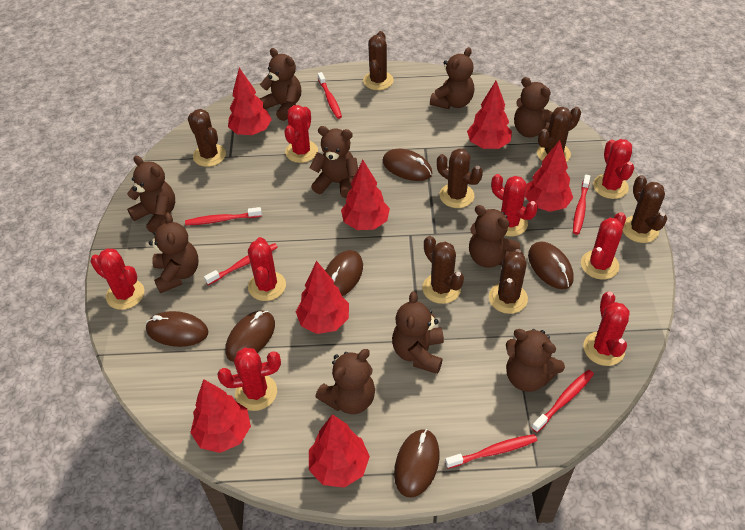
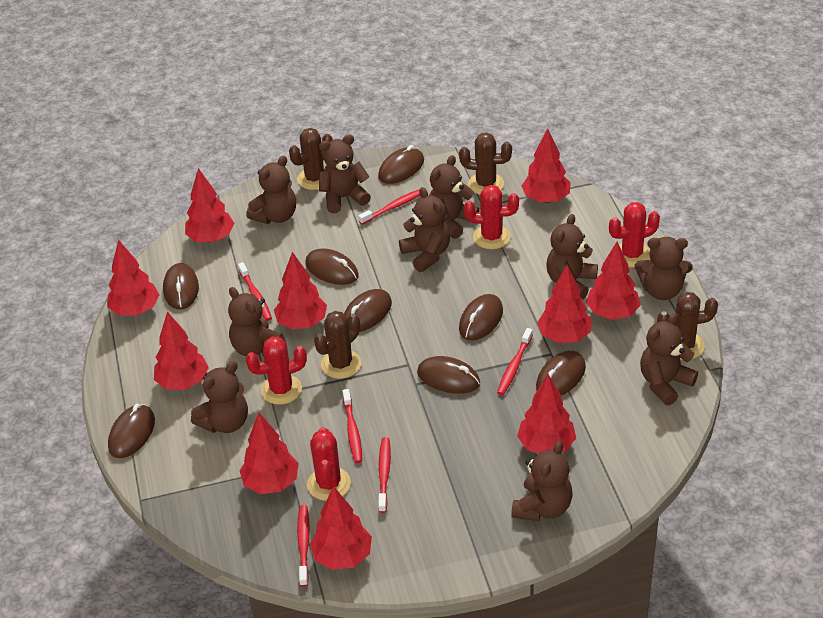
brown cactus: 7 -> 4
brown mouse: 6 -> 8
red cactus: 8 -> 4
red tree: 7 -> 10

